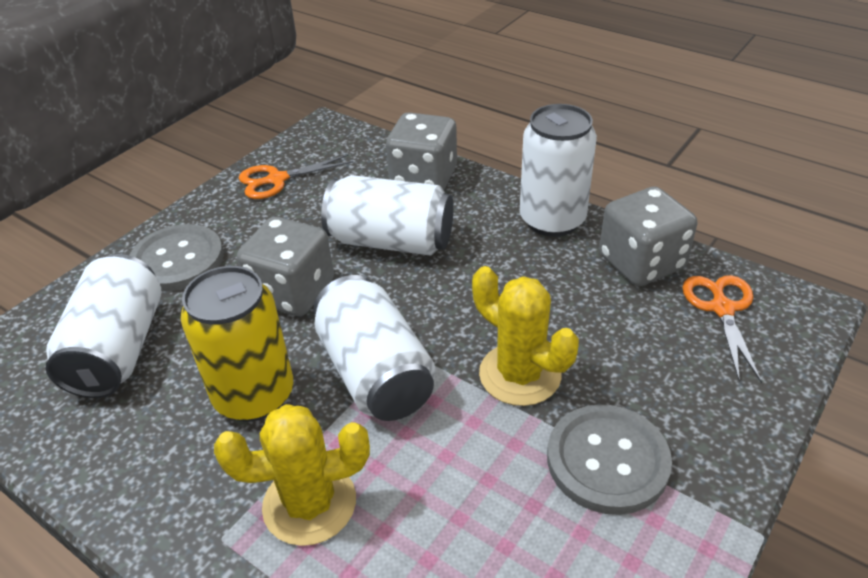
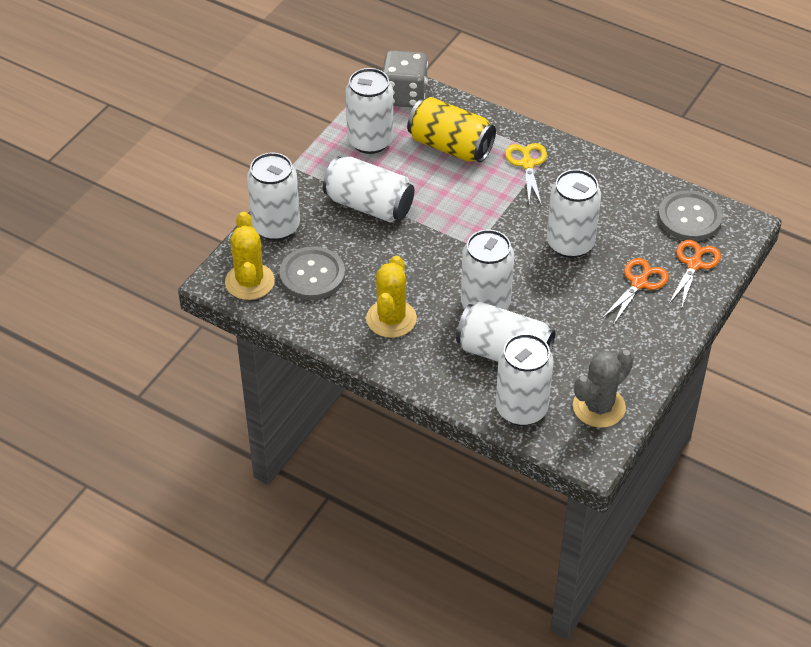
grey cactus: 0 -> 1
grey dice: 3 -> 1
white can: 4 -> 7
yellow scissors: 0 -> 1

